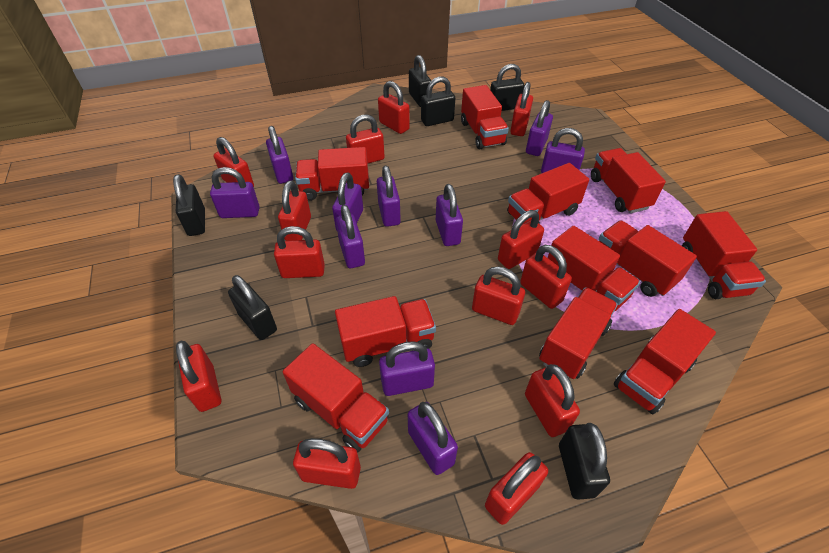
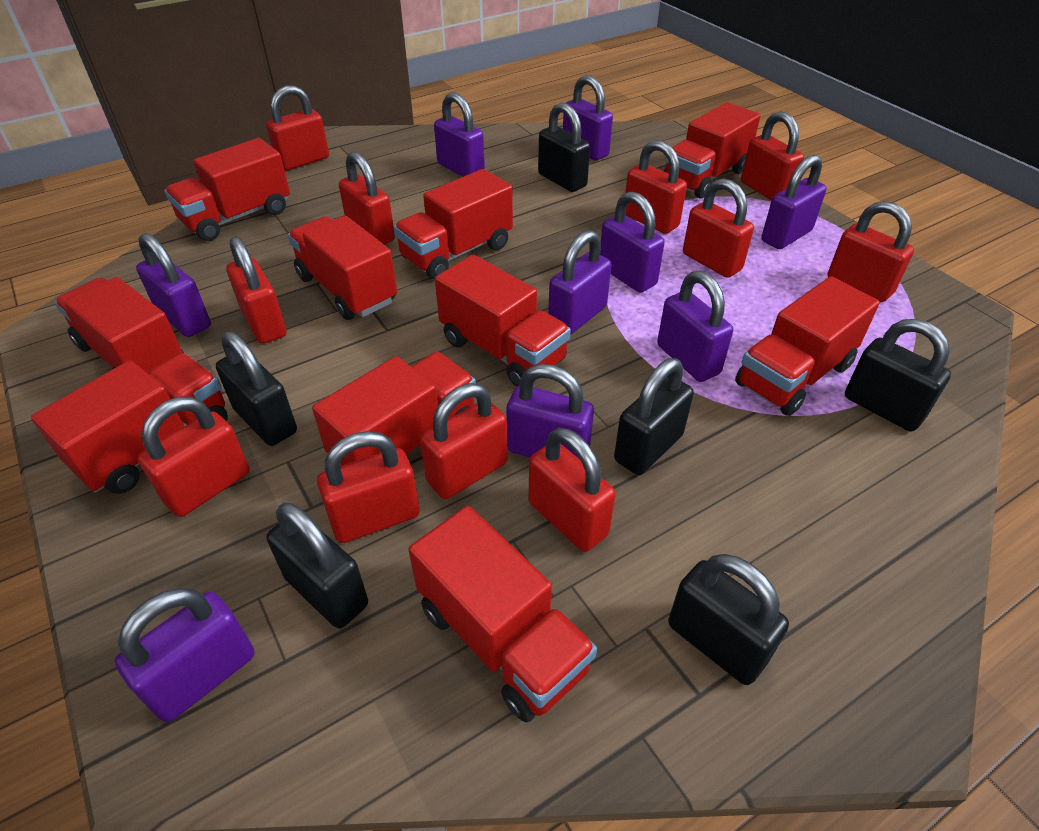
purple padlock: 10 -> 9
red padlock: 13 -> 11
red truck: 11 -> 10

